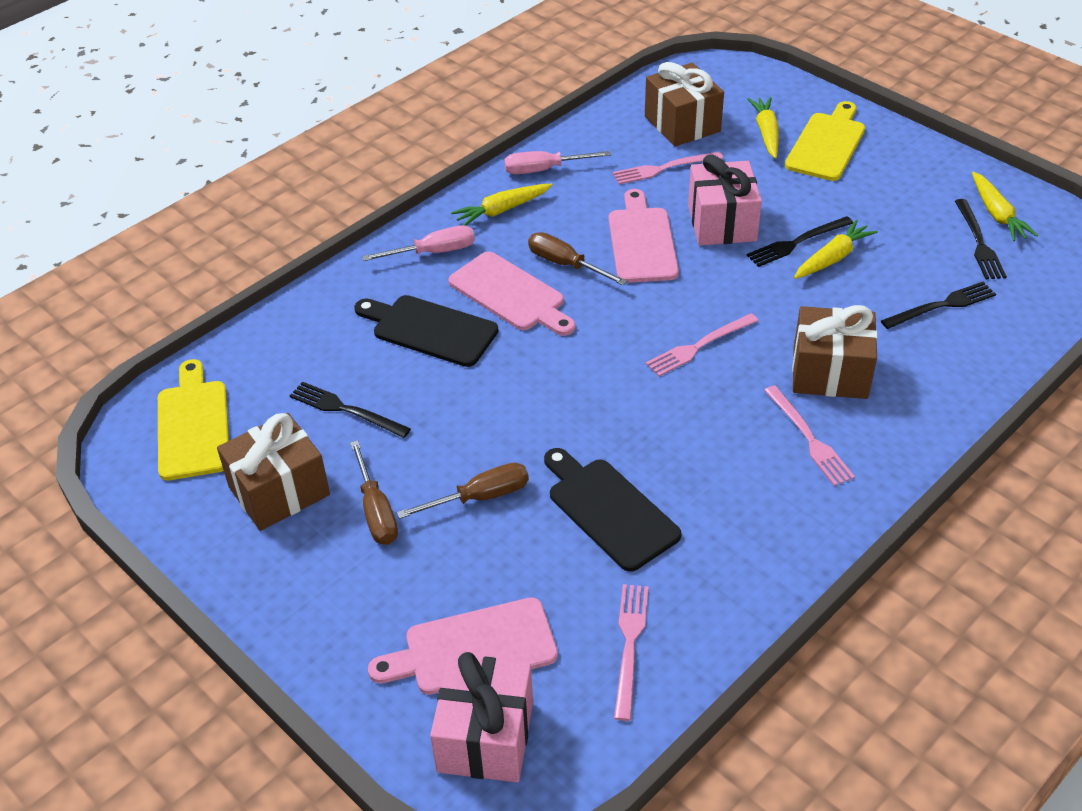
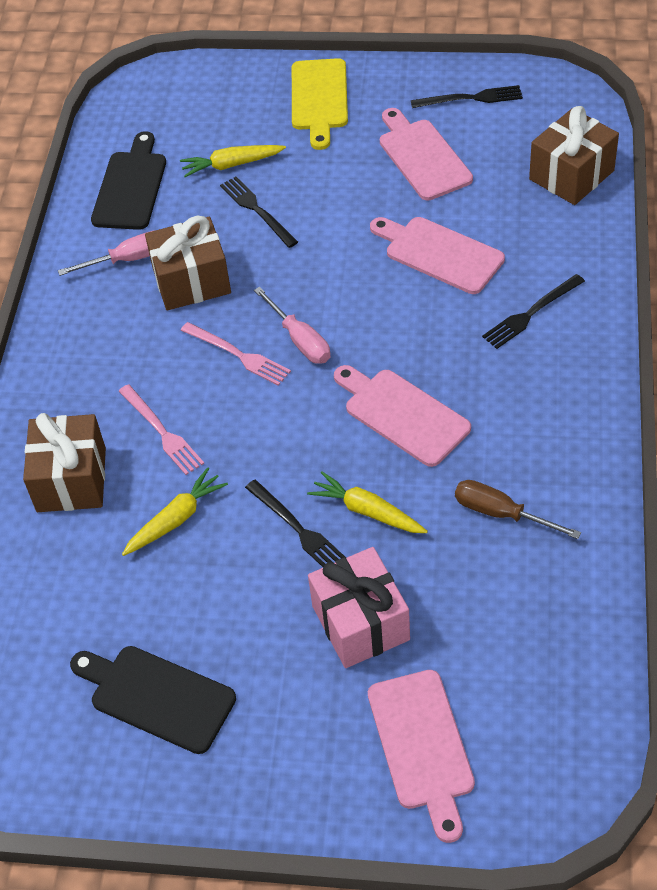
brown screwdriver: 3 -> 1
pink cutting board: 3 -> 4
pink fork: 4 -> 2
pink gift: 2 -> 1
yellow carrot: 4 -> 3
yellow cutting board: 2 -> 1

